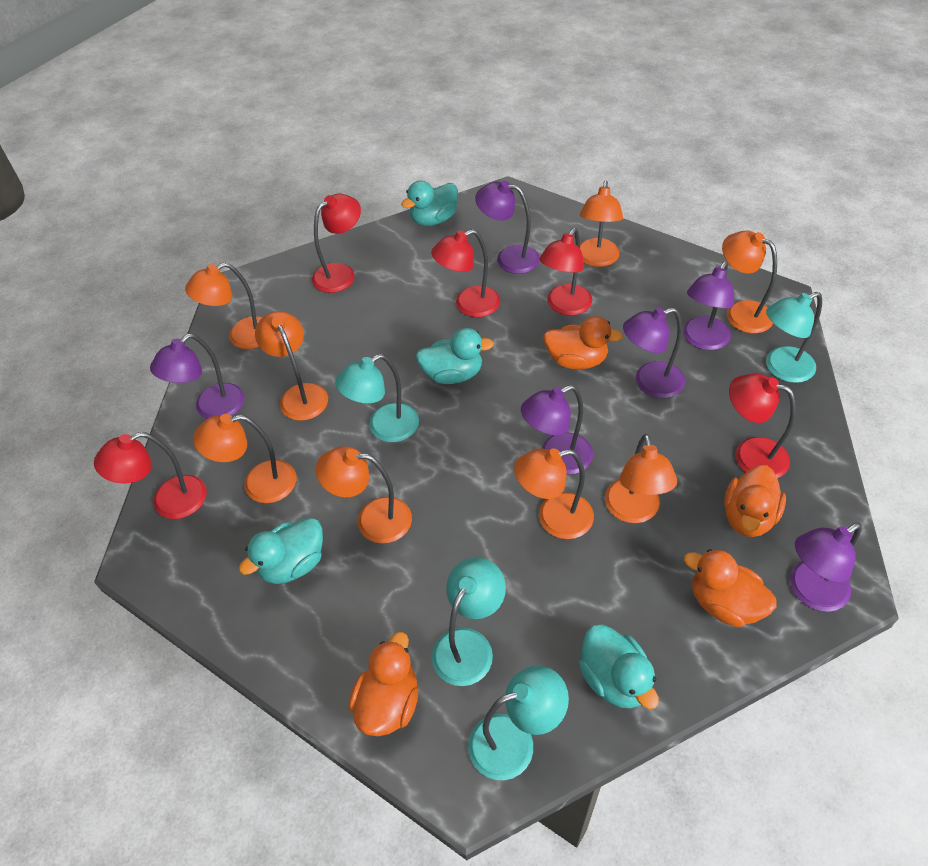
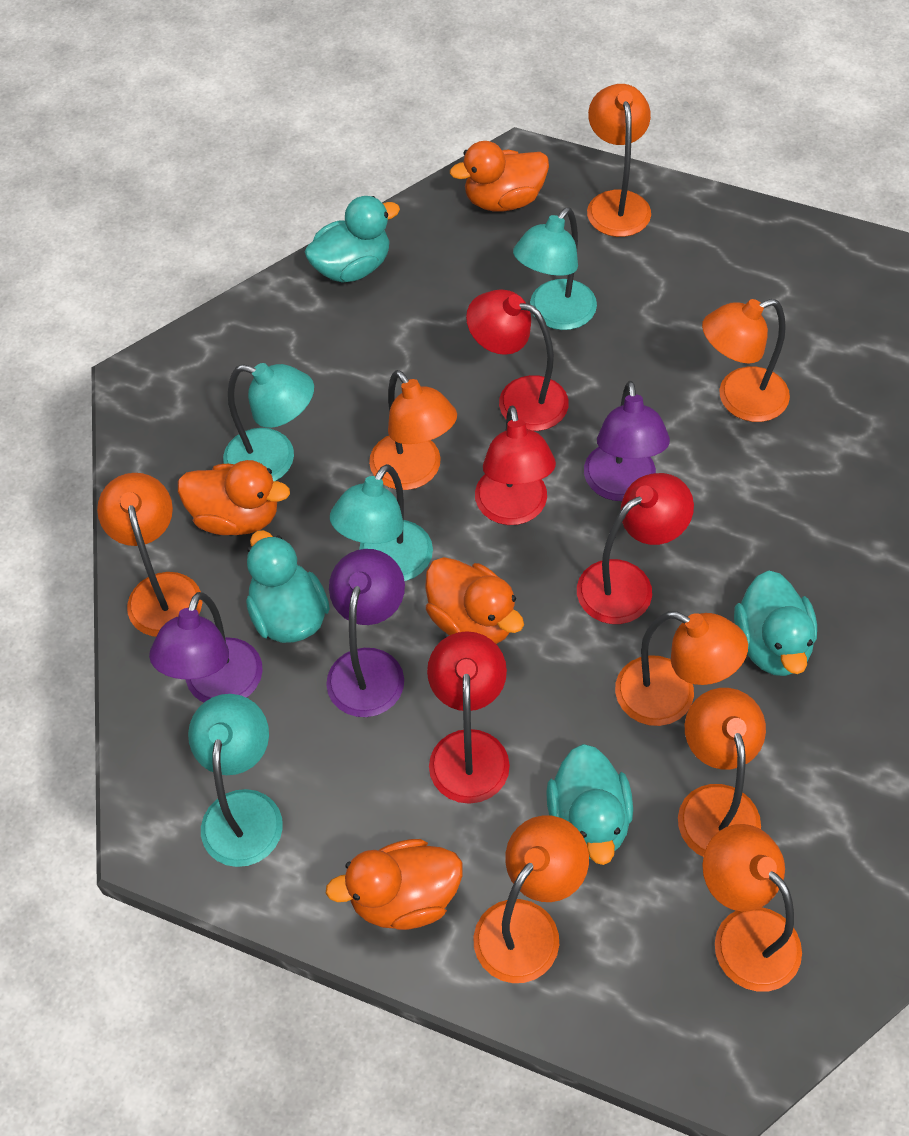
purple lamp: 6 -> 3
red lamp: 5 -> 4

